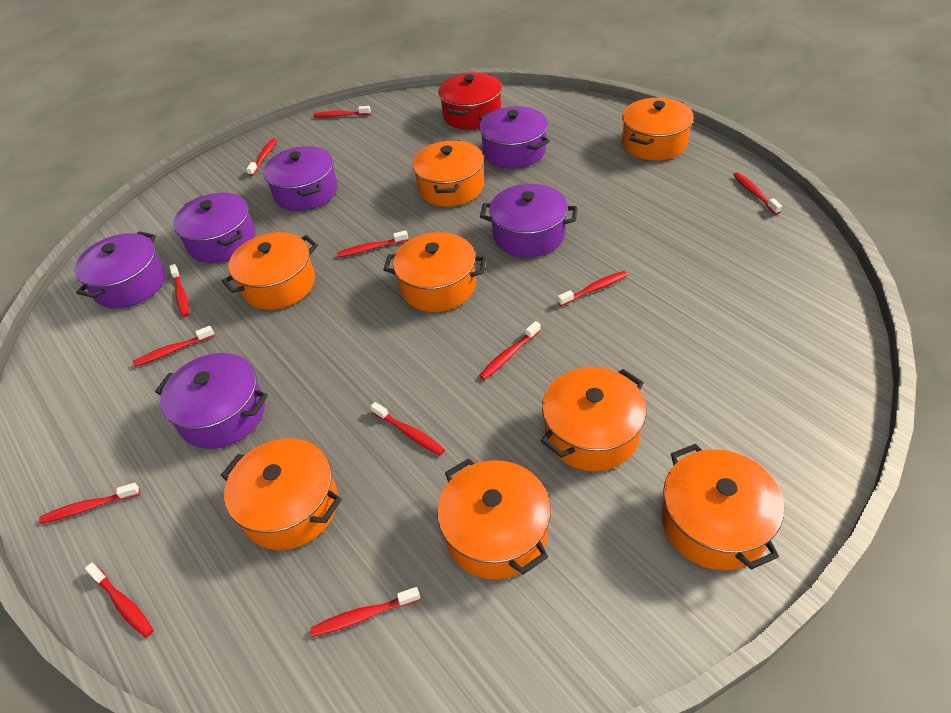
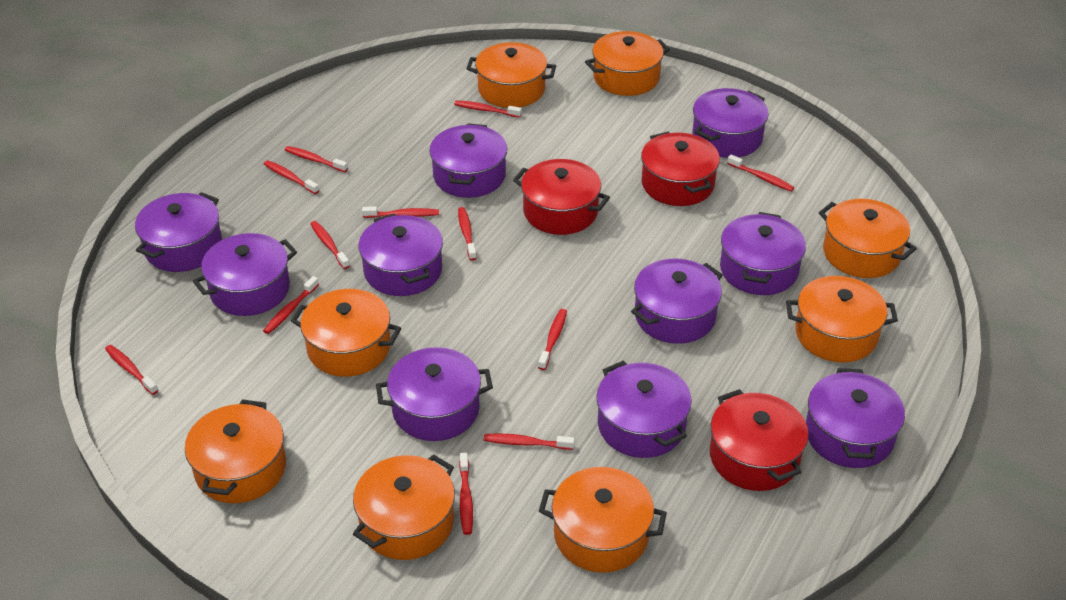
purple pot: 6 -> 10
red pot: 1 -> 3

